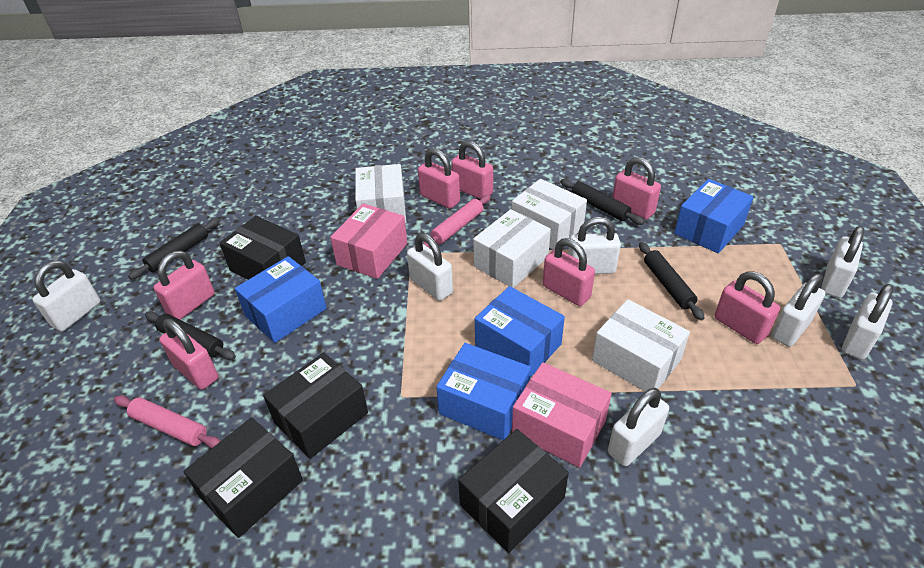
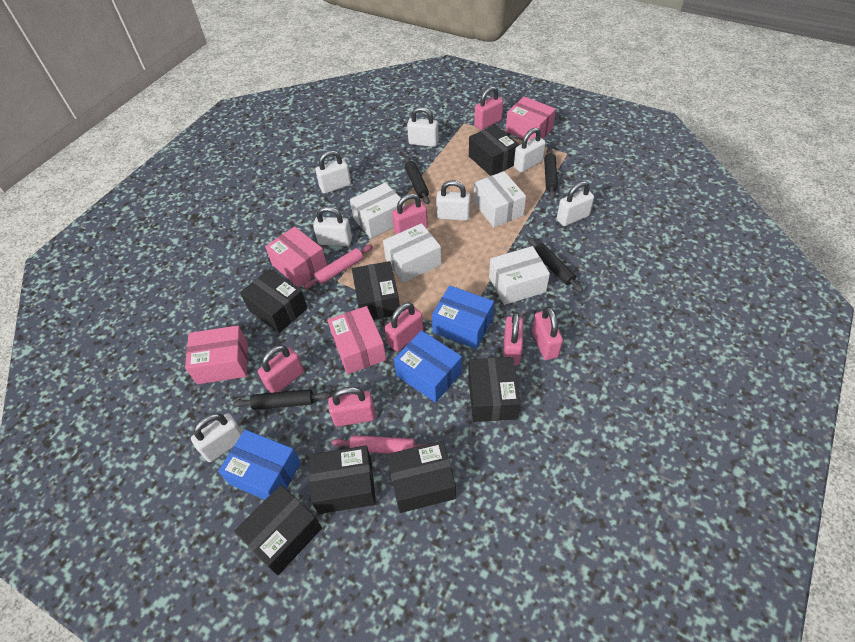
black box: 4 -> 7
blue box: 4 -> 3
pink box: 2 -> 4

